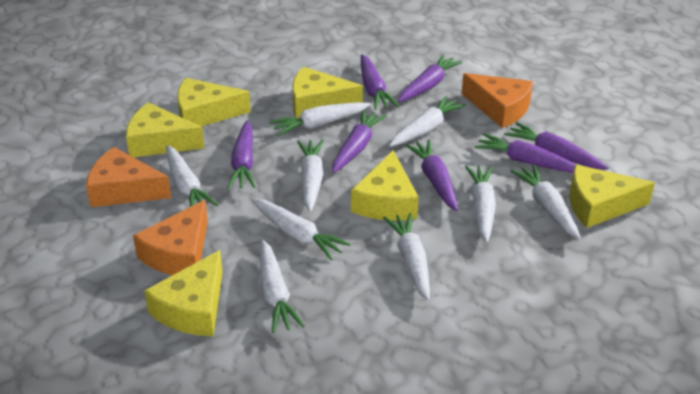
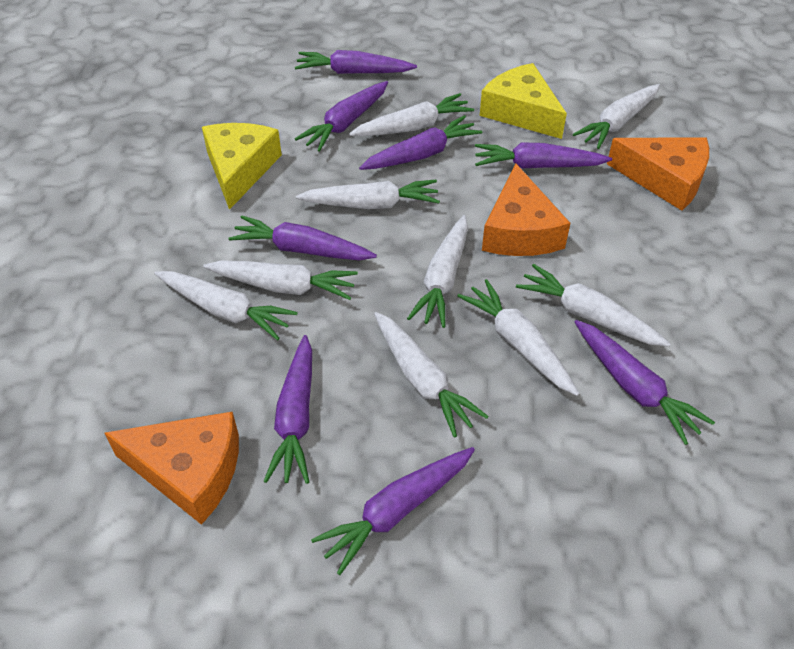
purple carrot: 7 -> 8
yellow cheese: 6 -> 2

